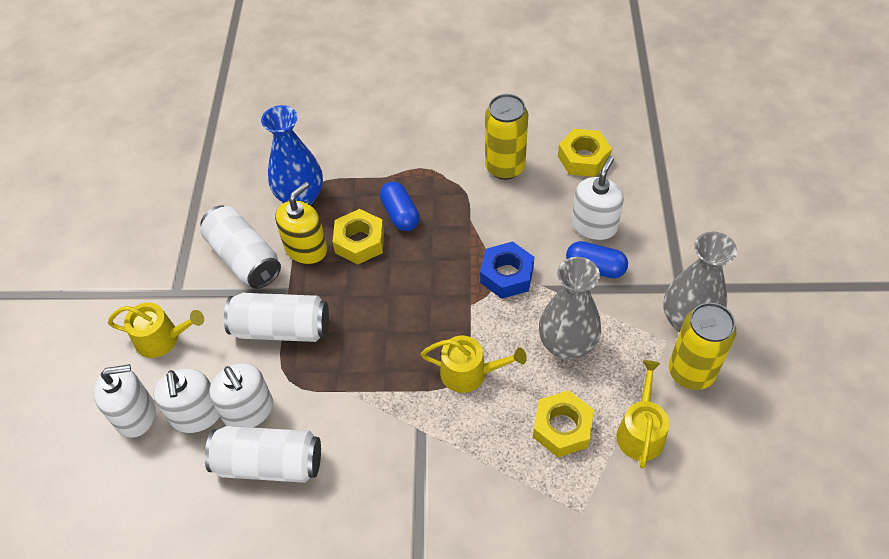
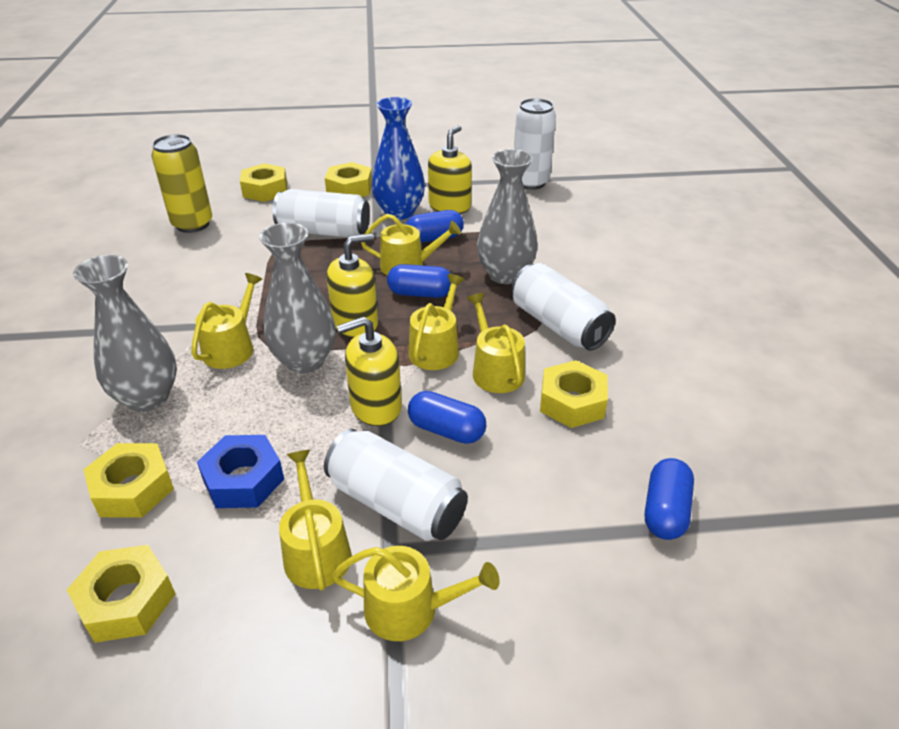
blue capsule: 2 -> 4
grey vase: 2 -> 3
white can: 3 -> 4
white soap dispenser: 4 -> 0
yellow can: 2 -> 1
yellow nut: 3 -> 5
yellow soap dispenser: 1 -> 3
yellow watering can: 3 -> 6

